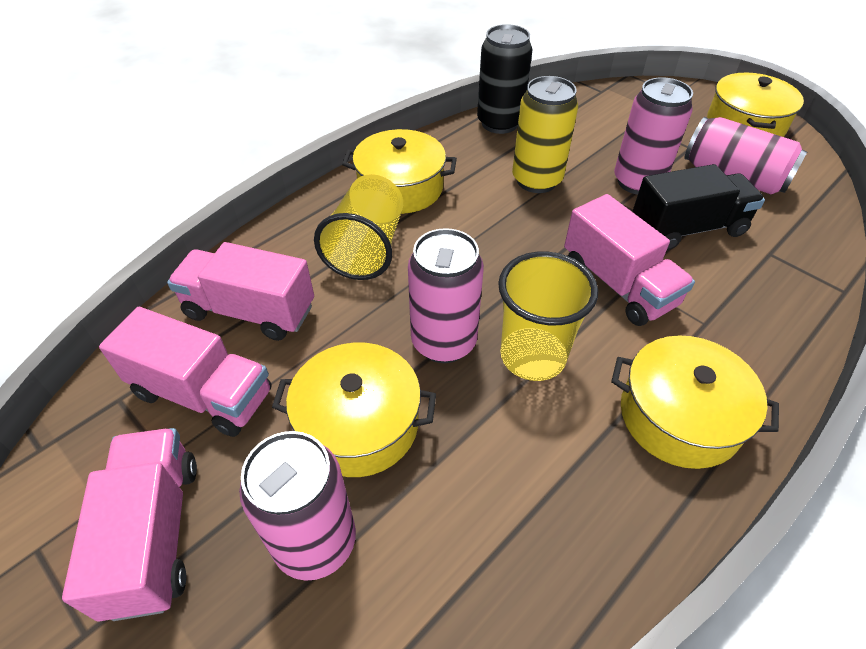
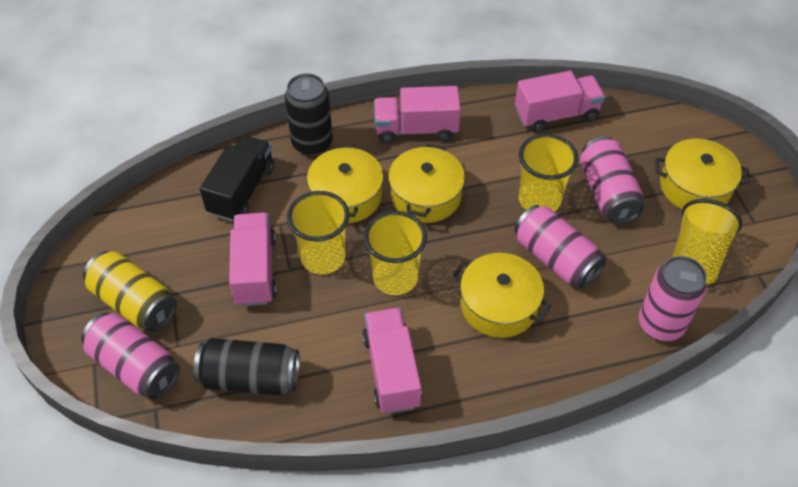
black can: 1 -> 2
yellow cup: 2 -> 4

